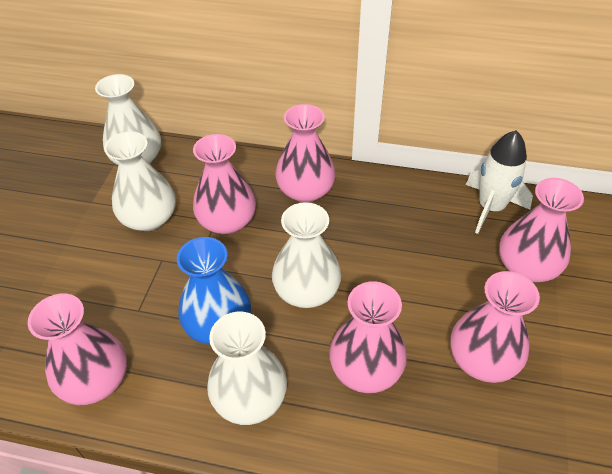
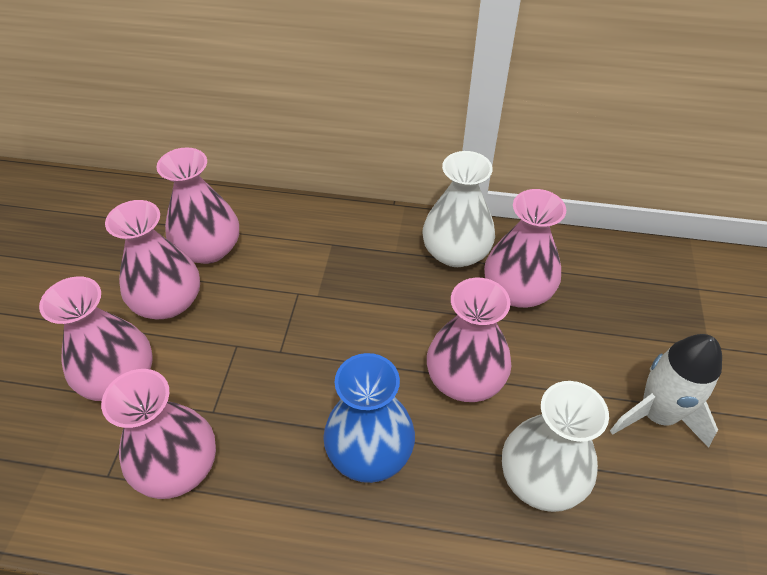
white vase: 4 -> 2

